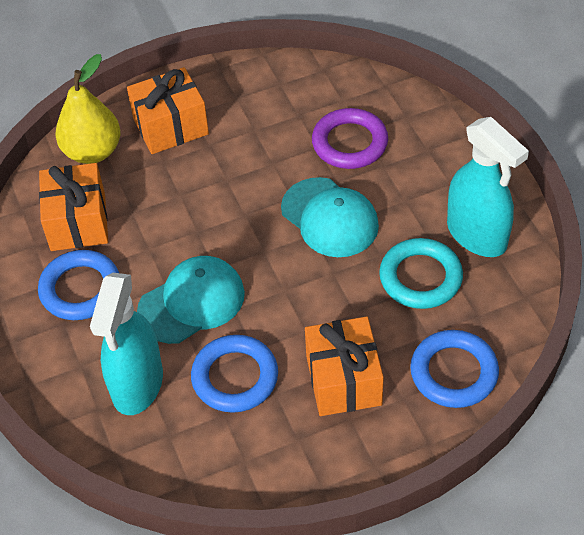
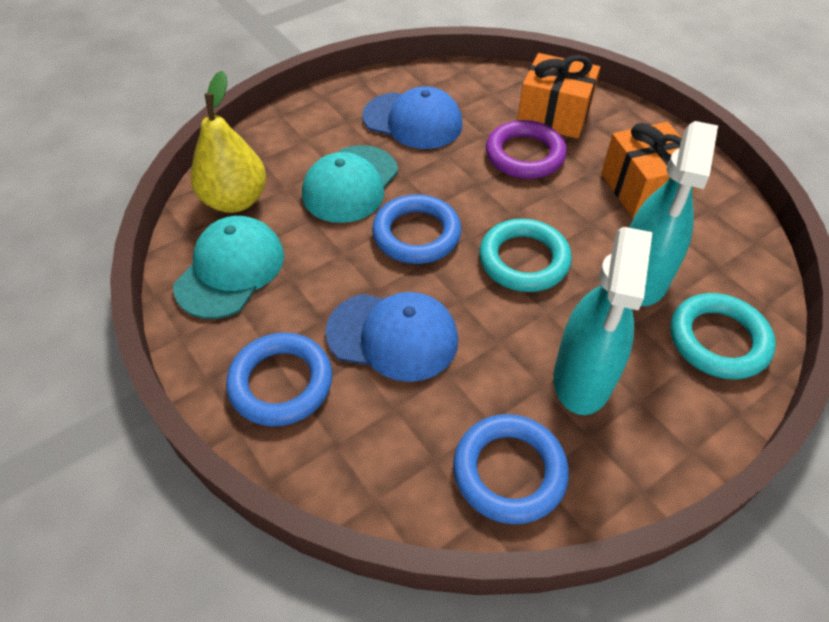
blue cap: 0 -> 2
orange gift: 3 -> 2
turquoise ring: 1 -> 2

